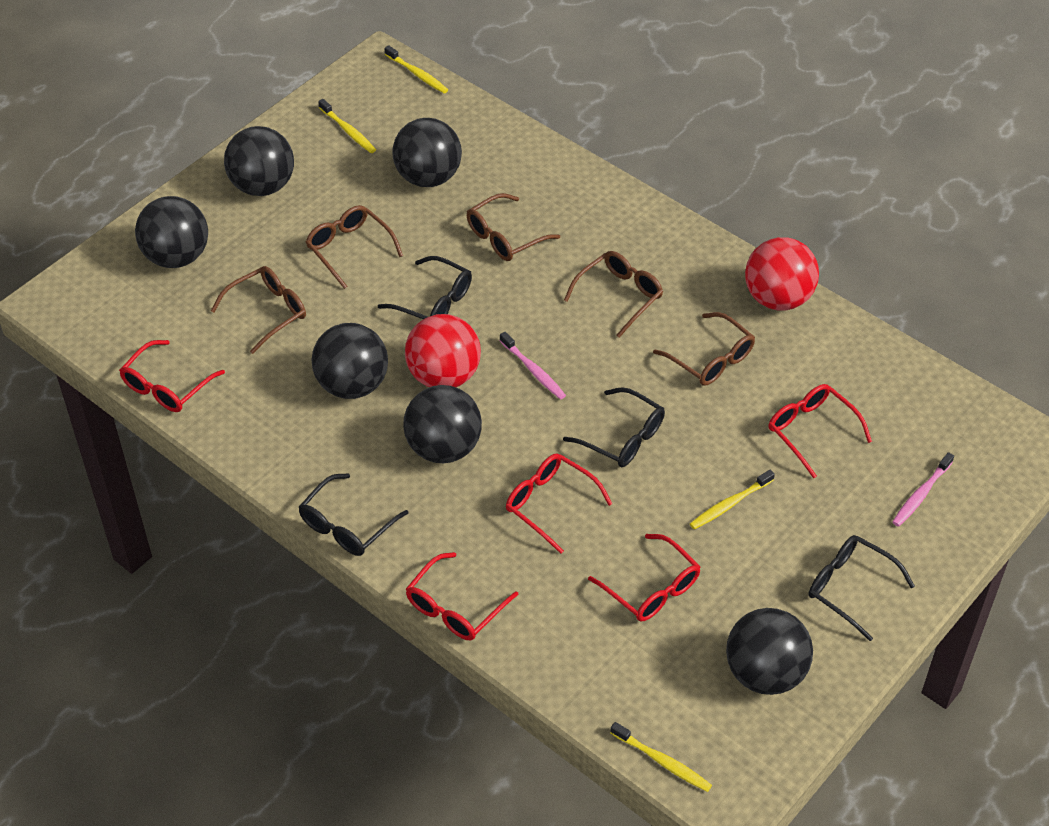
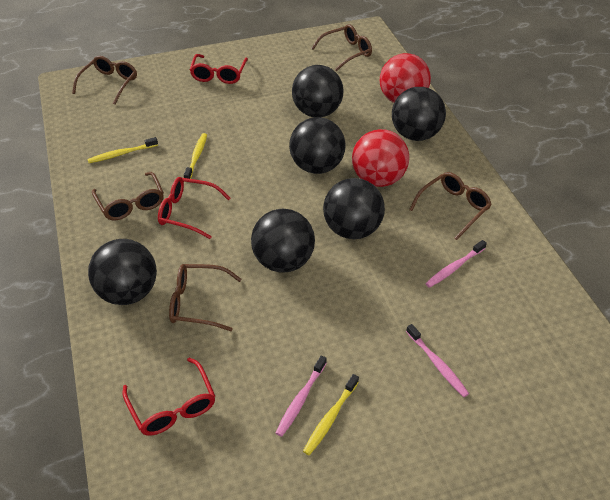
black glasses: 4 -> 0
pink toothbrush: 2 -> 3
red glasses: 5 -> 3
yellow toothbrush: 4 -> 3

